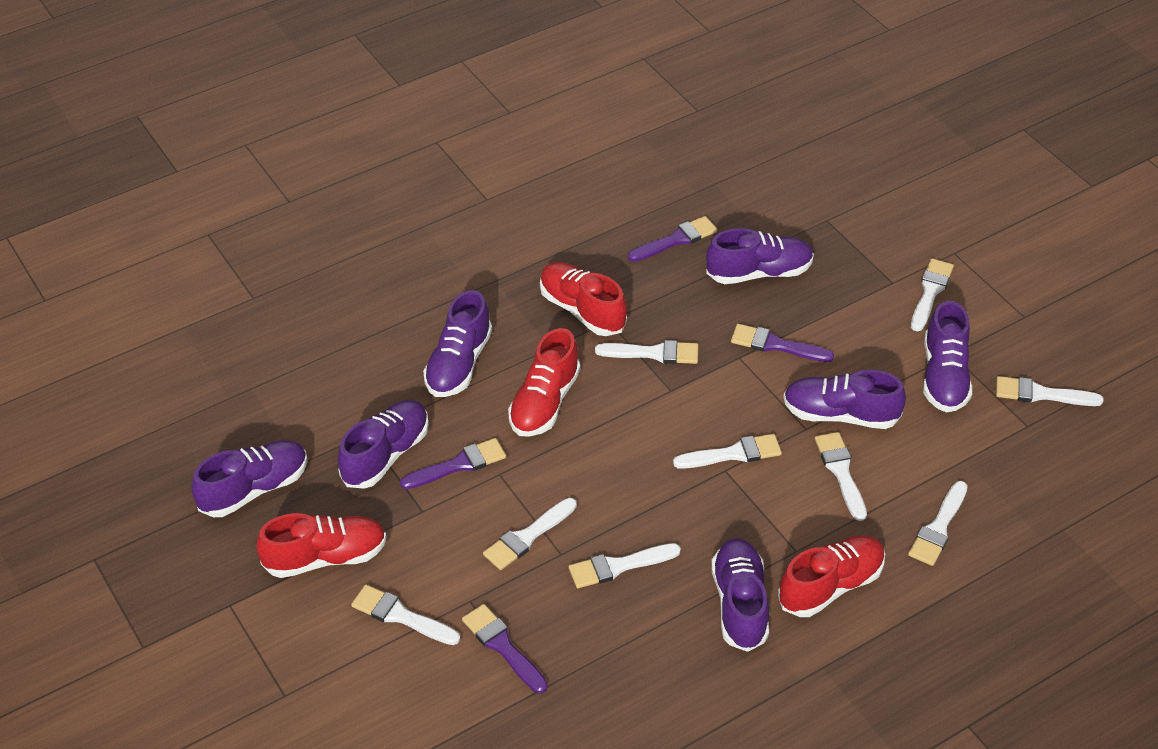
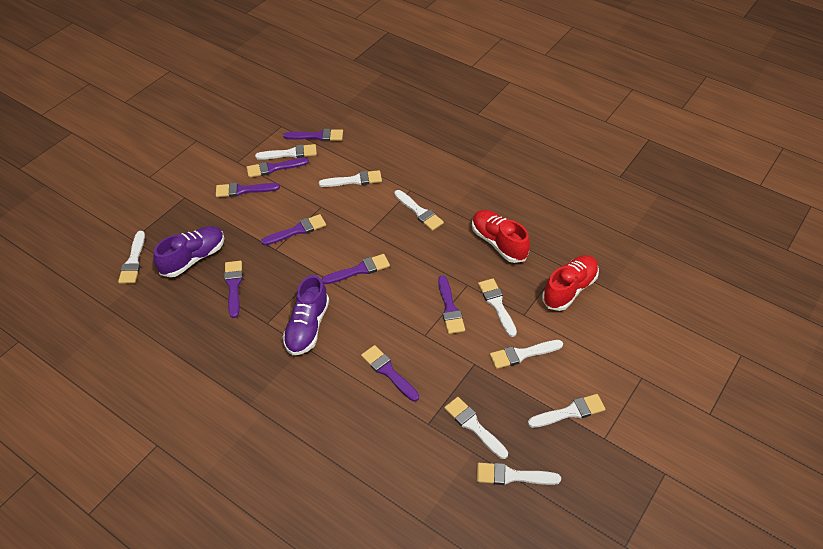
purple brush: 4 -> 8
purple shoe: 7 -> 2
red shoe: 4 -> 2

